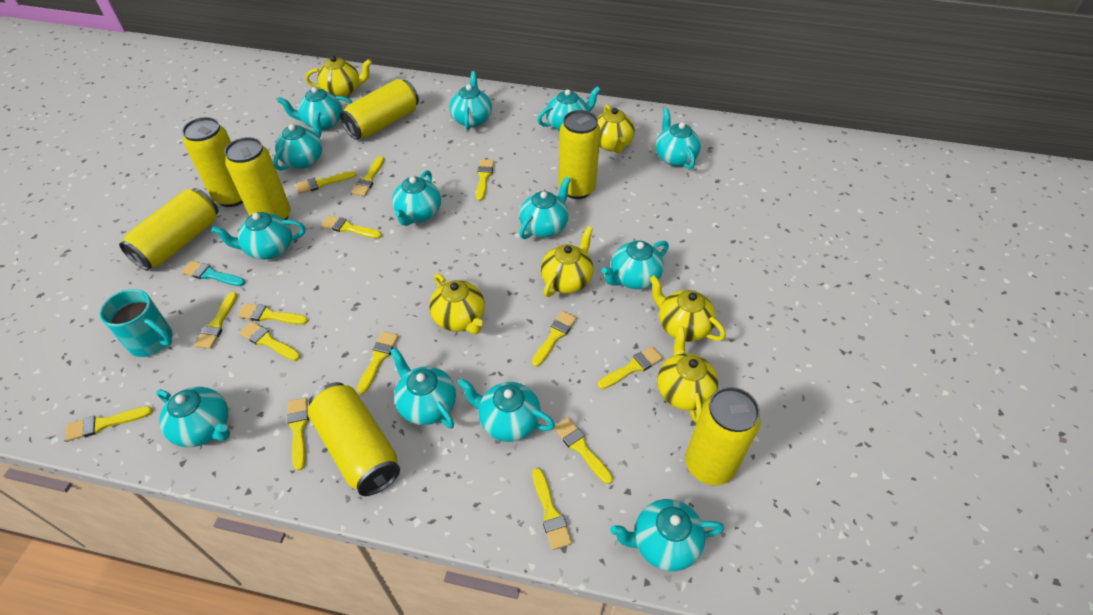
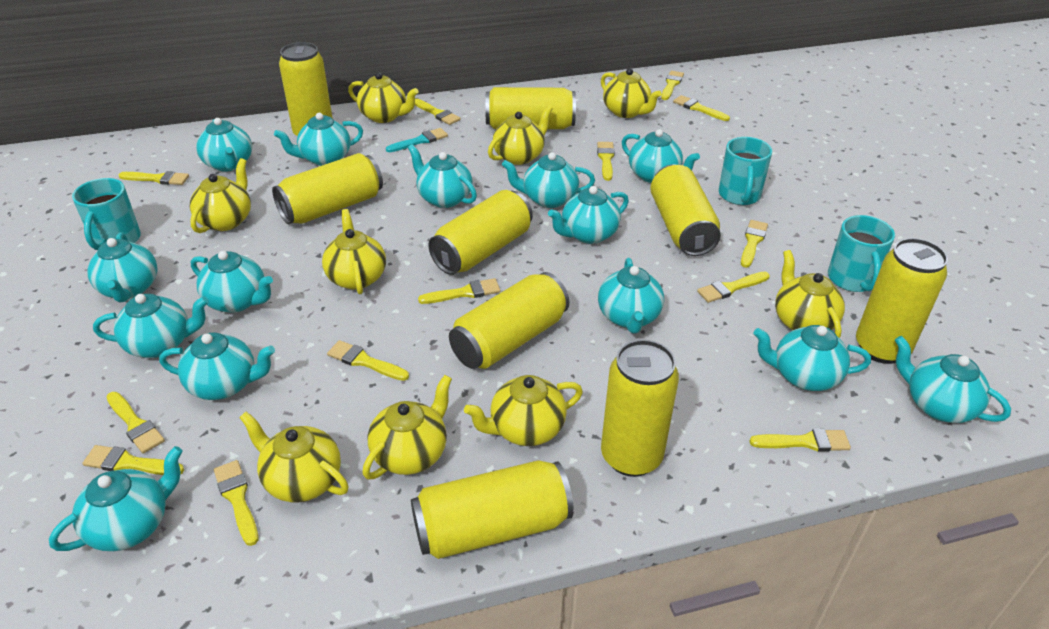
turquoise mug: 1 -> 3
turquoise teapot: 13 -> 14
yellow brush: 14 -> 13
yellow can: 7 -> 9
yellow teapot: 6 -> 9

